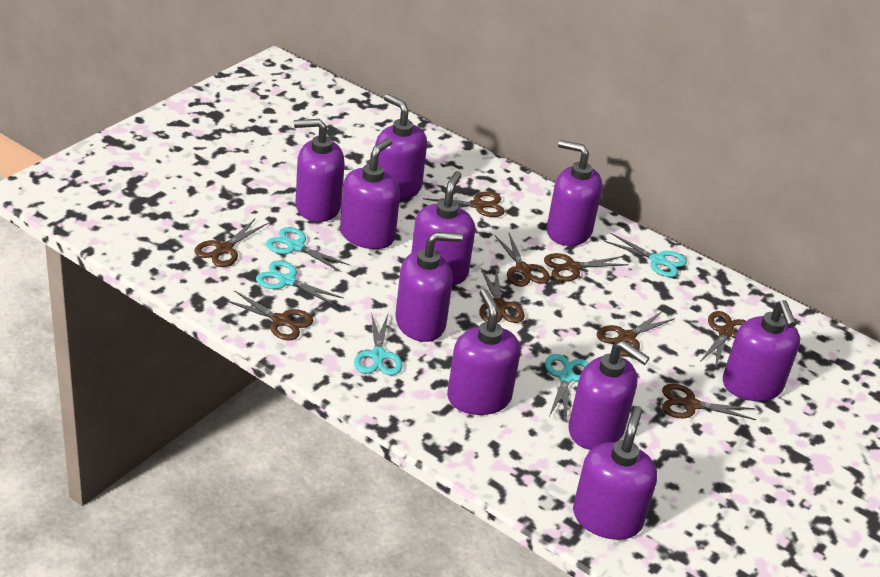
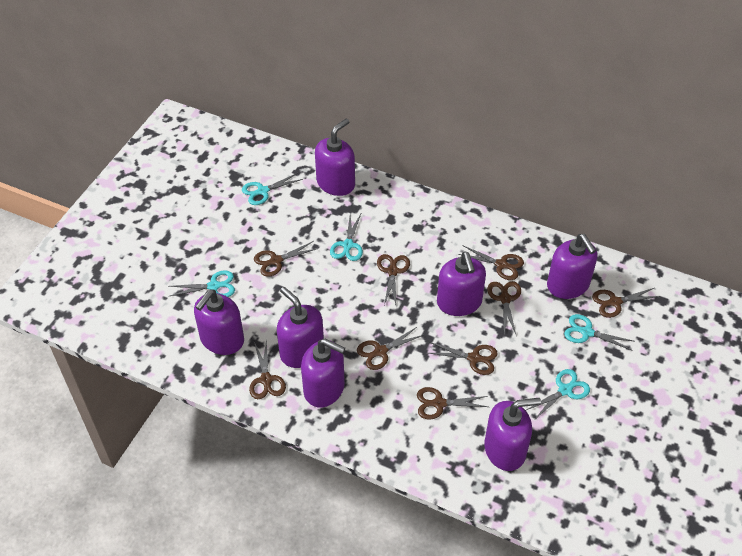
purple soap dispenser: 10 -> 7

